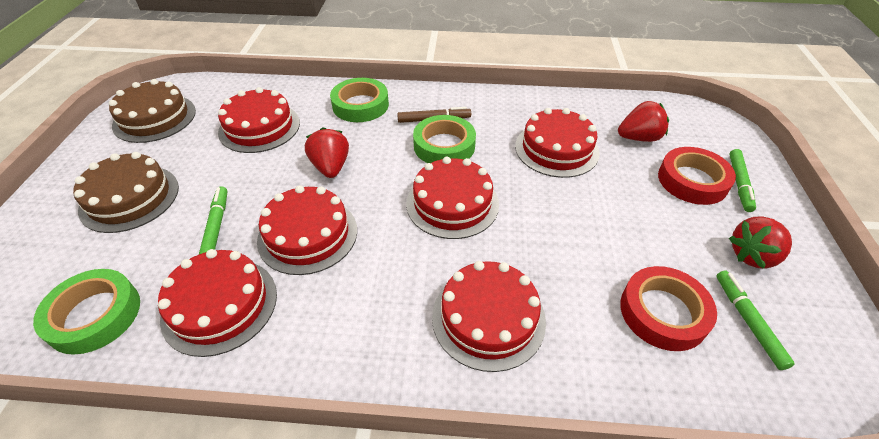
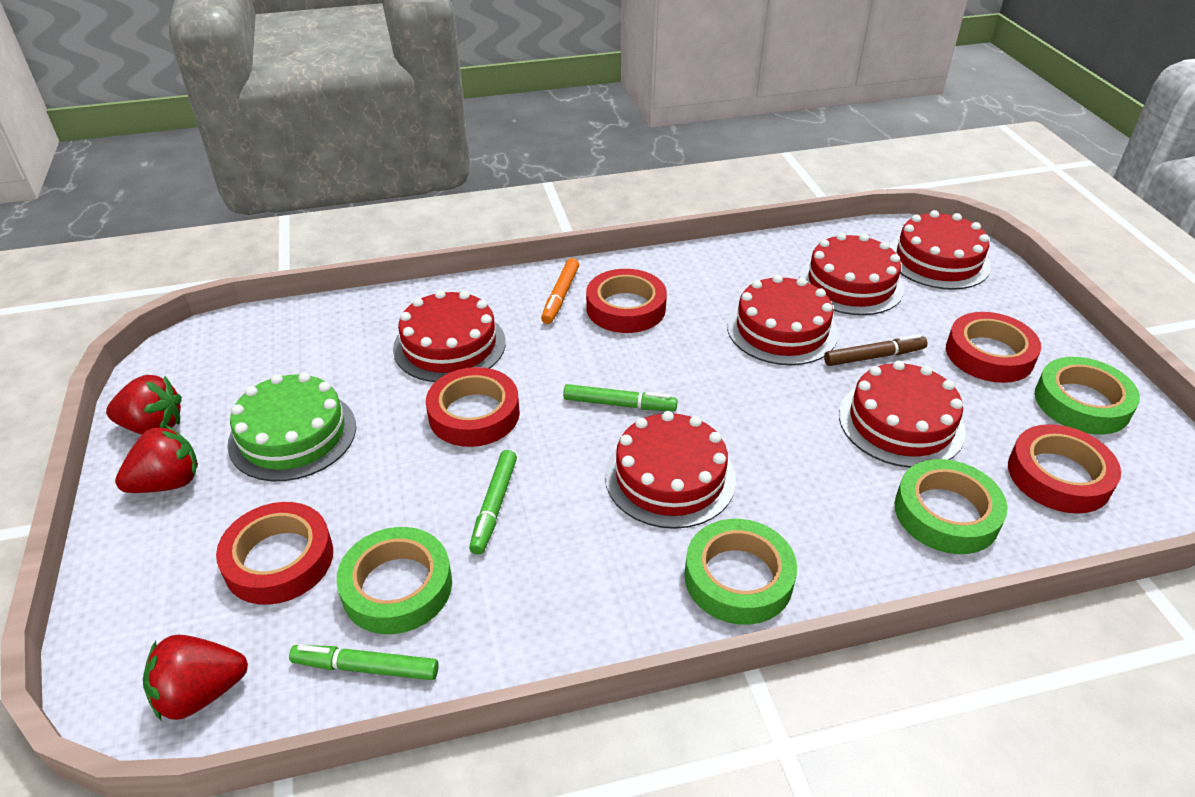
brown cake: 2 -> 0
green cake: 0 -> 1
green tape: 3 -> 4
orange marker: 0 -> 1
red tape: 2 -> 5

